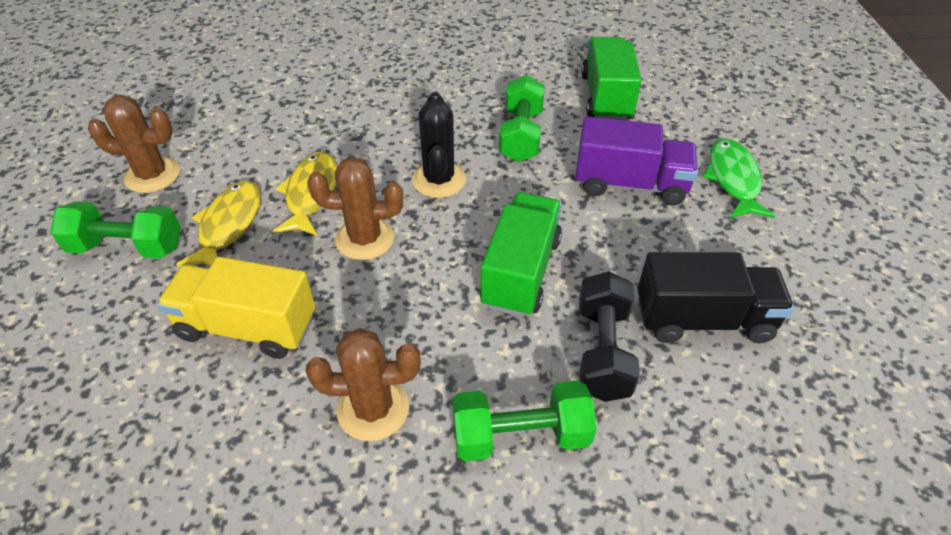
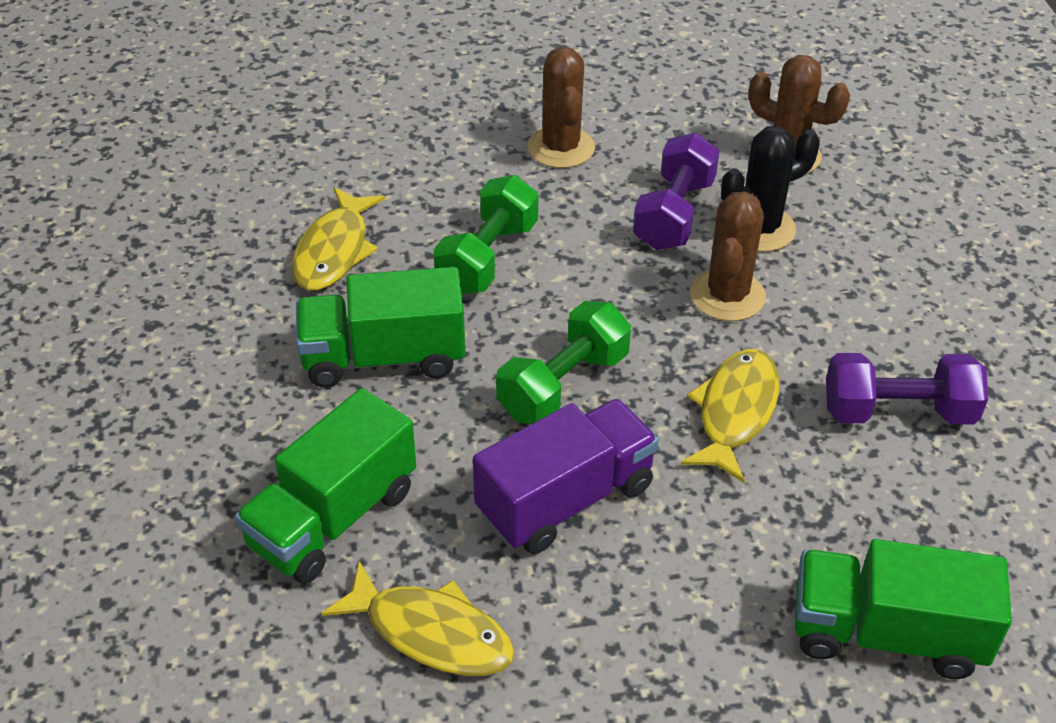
black dumbbell: 1 -> 0
black truck: 1 -> 0
green dumbbell: 3 -> 2
green fish: 1 -> 0
green truck: 2 -> 3
purple dumbbell: 0 -> 2
yellow fish: 2 -> 3
yellow truck: 1 -> 0

